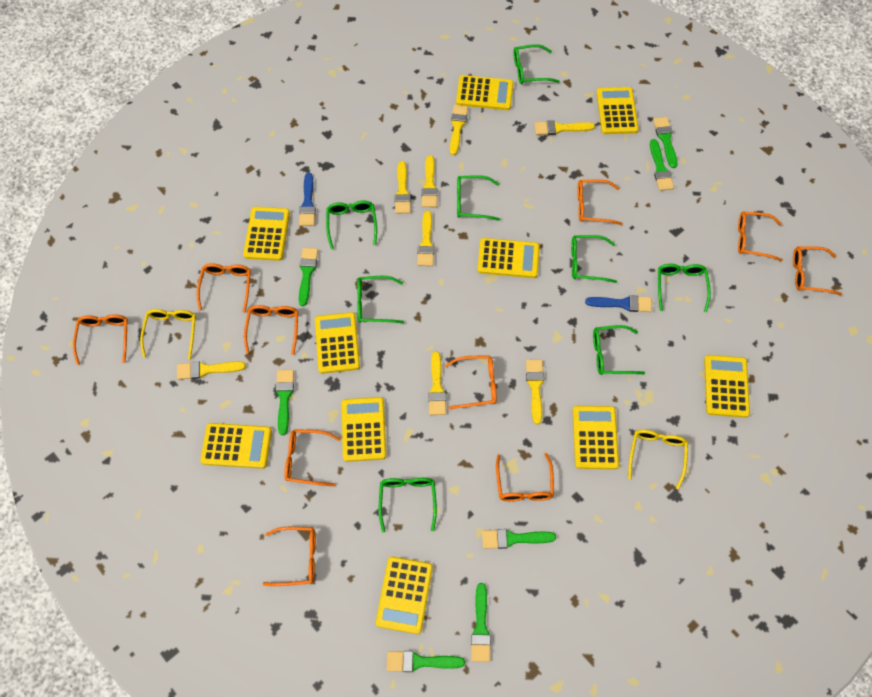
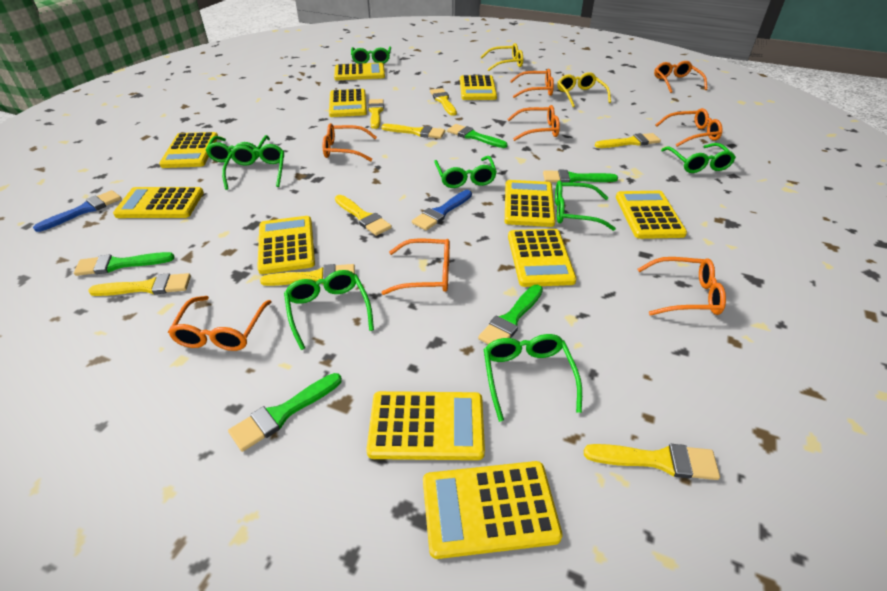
green brush: 7 -> 5
orange glasses: 10 -> 8
yellow calculator: 10 -> 11

